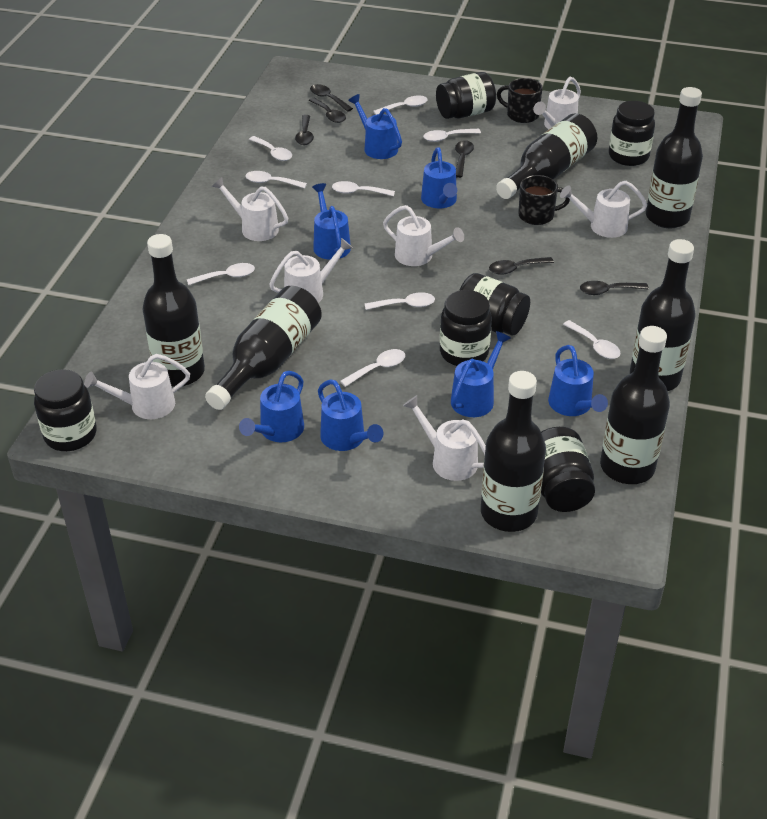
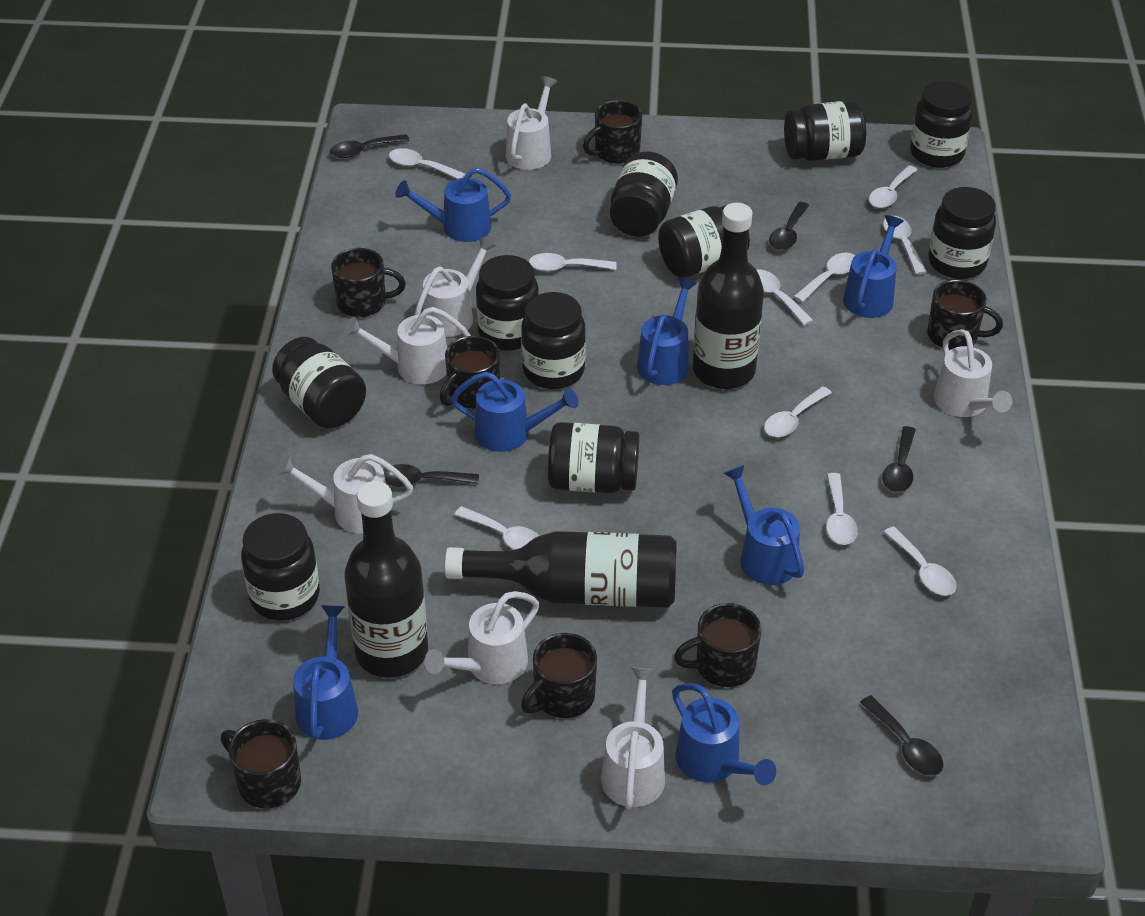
black bottle: 7 -> 3
black jar: 6 -> 10
black mug: 2 -> 7
black spoon: 6 -> 5
white spoon: 9 -> 10

